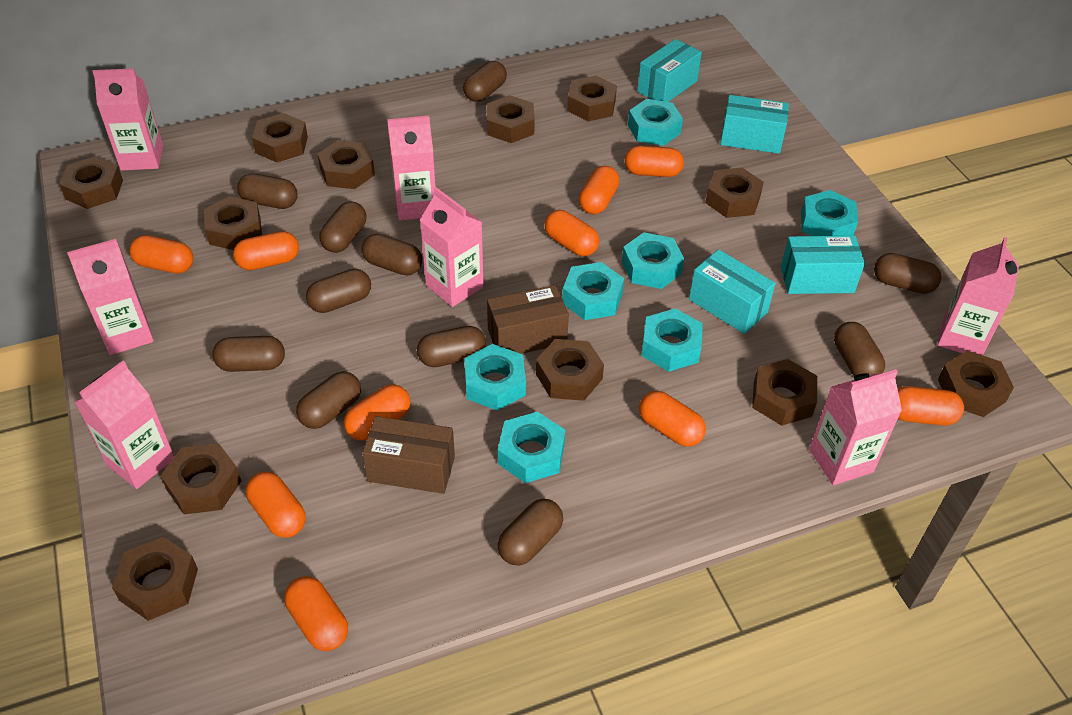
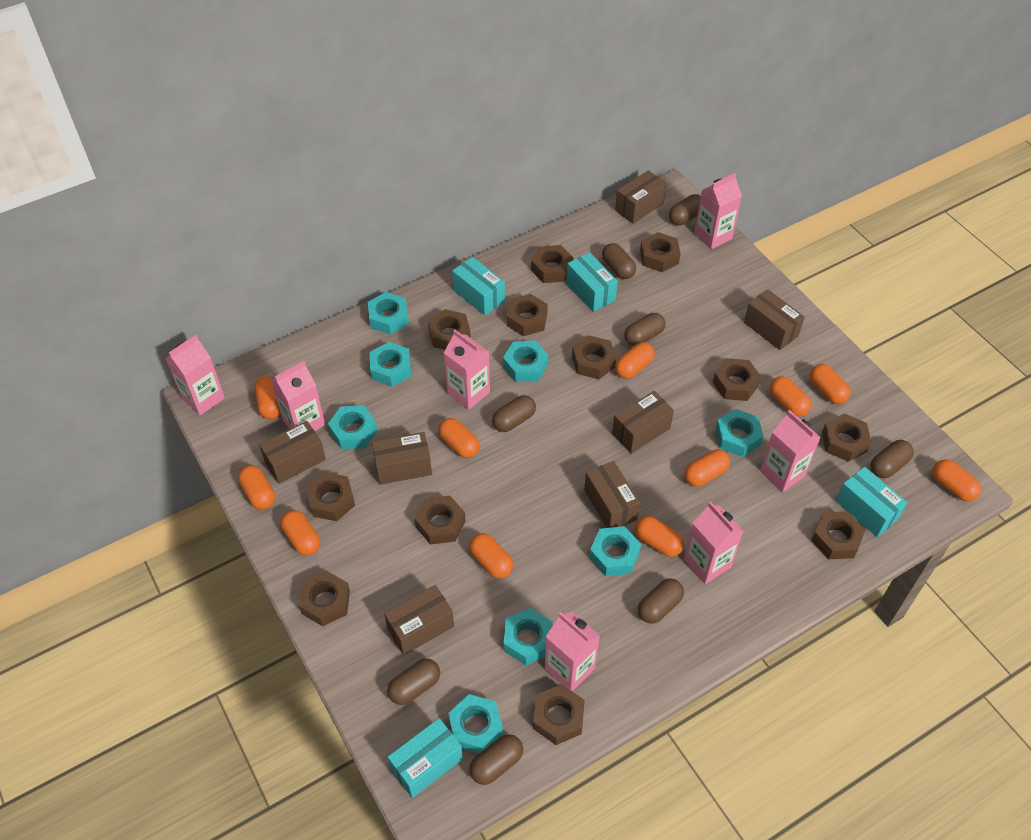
brown box: 2 -> 7
brown capsule: 11 -> 8
orange capsule: 10 -> 11
turquoise nut: 7 -> 8

